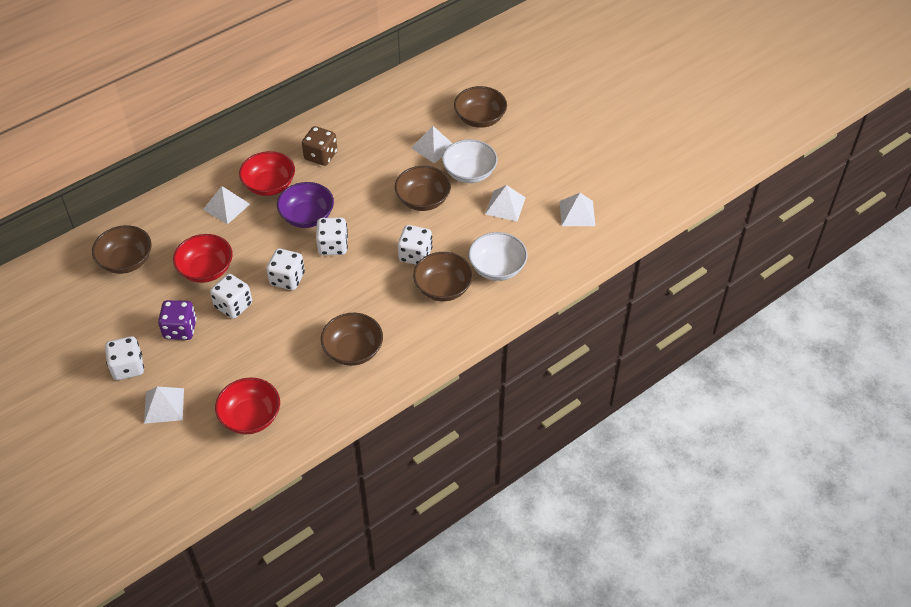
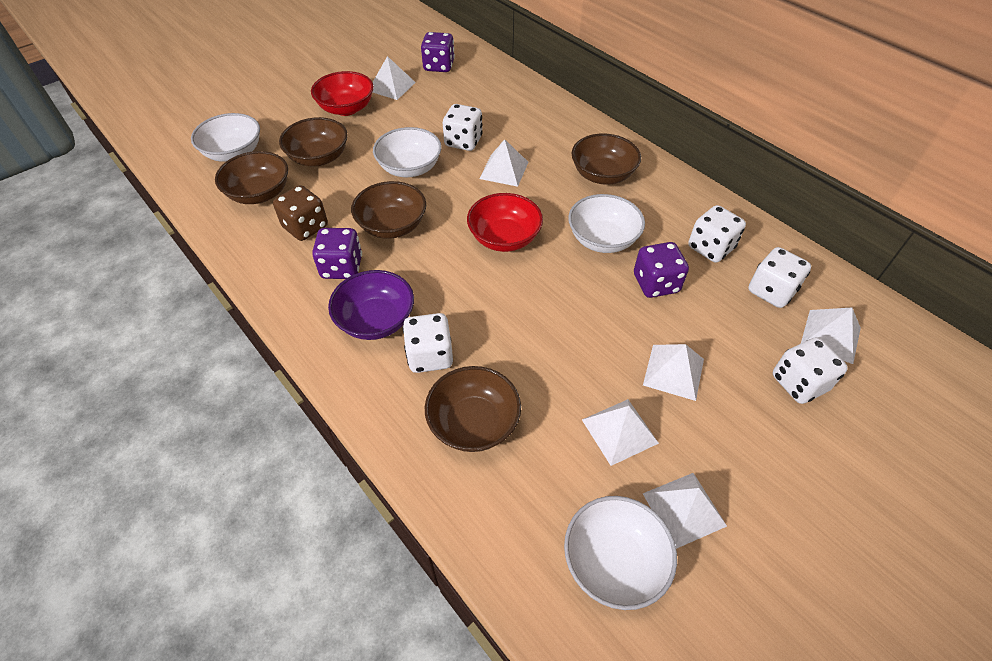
purple dice: 1 -> 3
red bowl: 3 -> 2
white bowl: 2 -> 4
white pyramid: 5 -> 6

